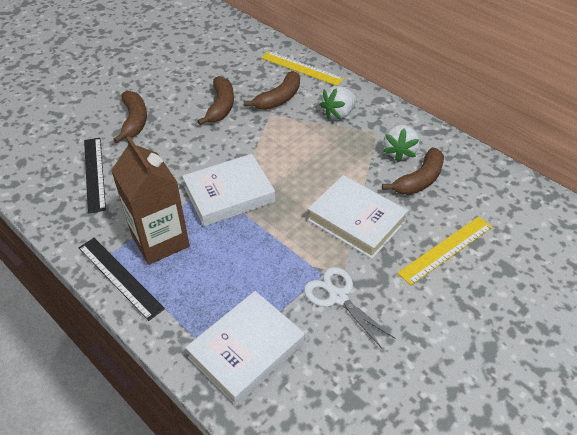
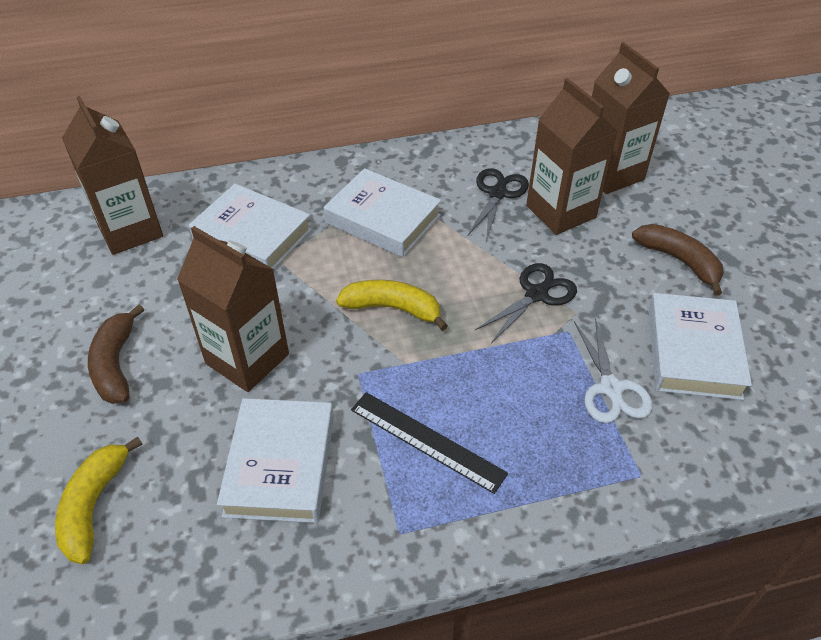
black ruler: 2 -> 1
black scissors: 0 -> 2
brown banana: 4 -> 2
brown carton: 1 -> 4
white book: 3 -> 4
white strawberry: 2 -> 0
yellow banana: 0 -> 2
yellow ruler: 2 -> 0

